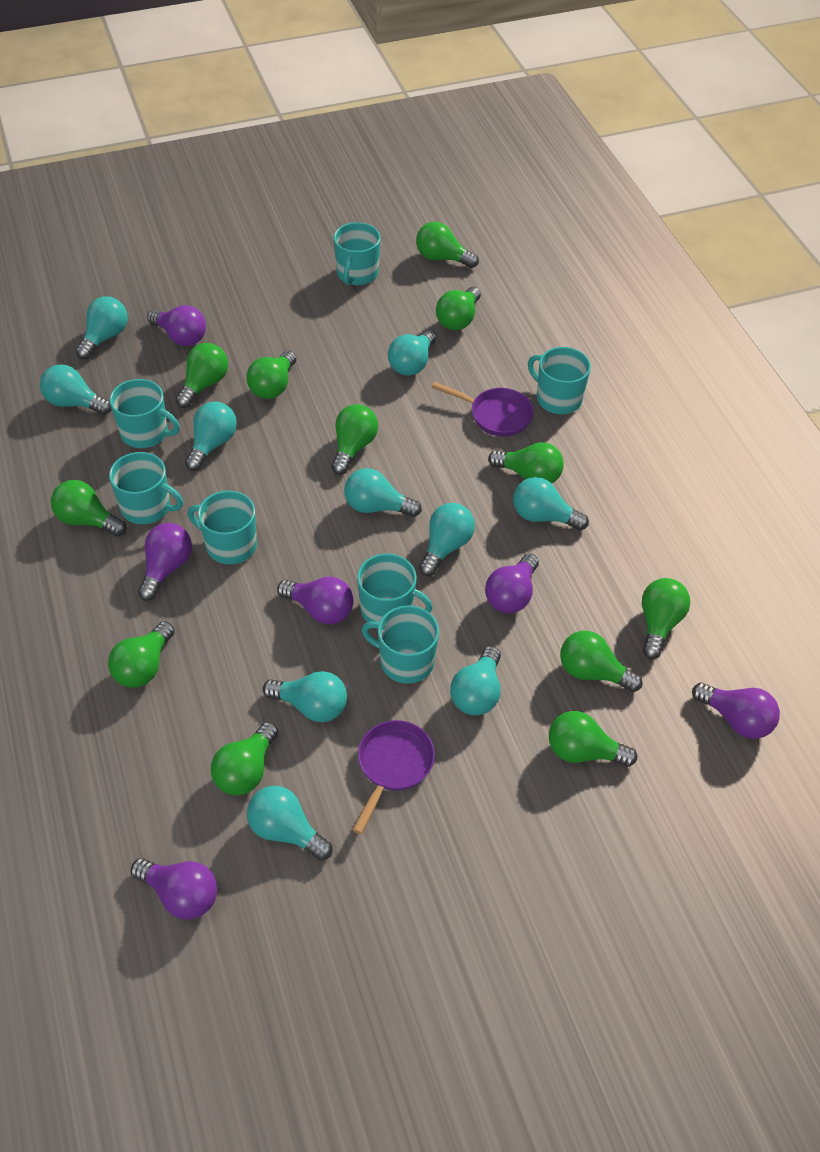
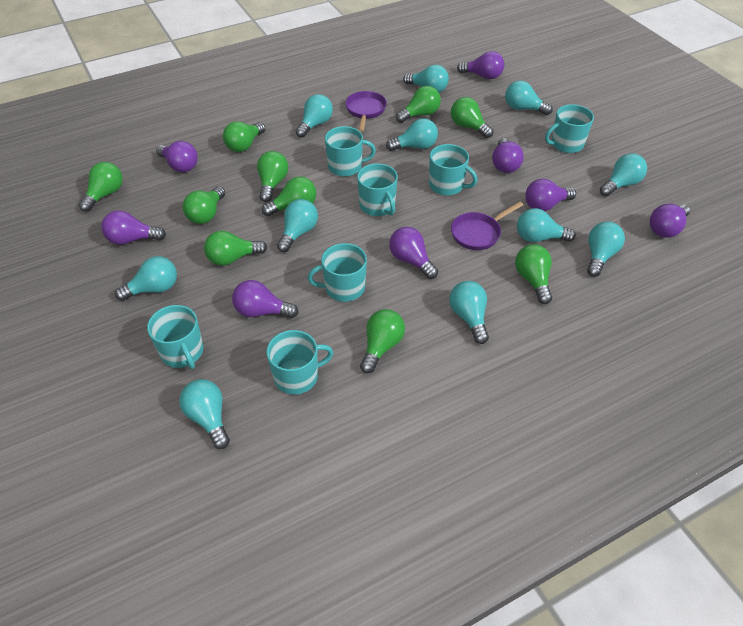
green light bulb: 12 -> 10
purple light bulb: 6 -> 8
turquoise light bulb: 10 -> 11

